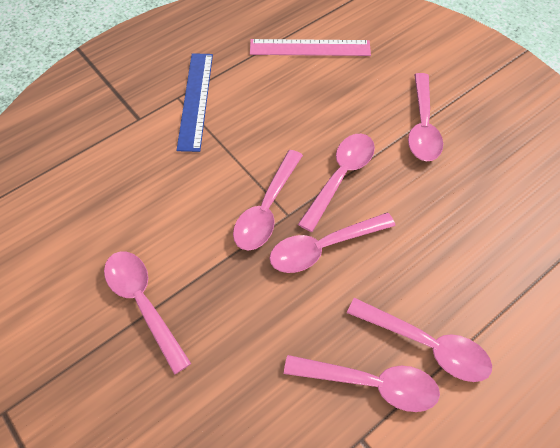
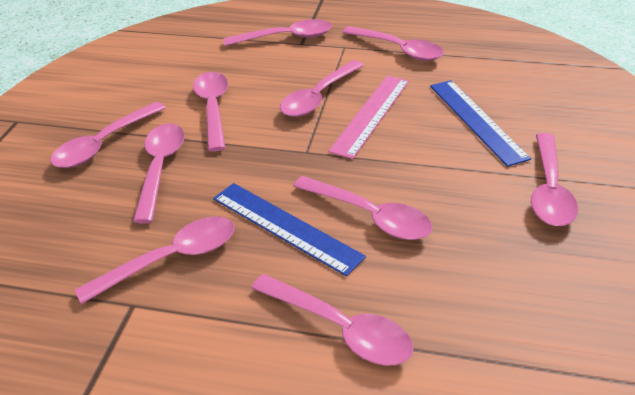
blue ruler: 1 -> 2
pink spoon: 7 -> 10

